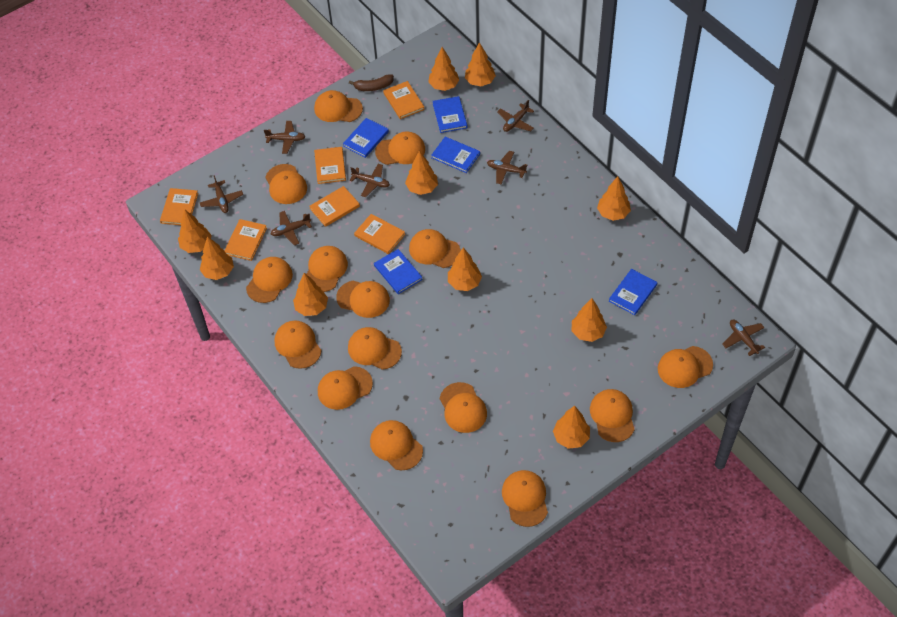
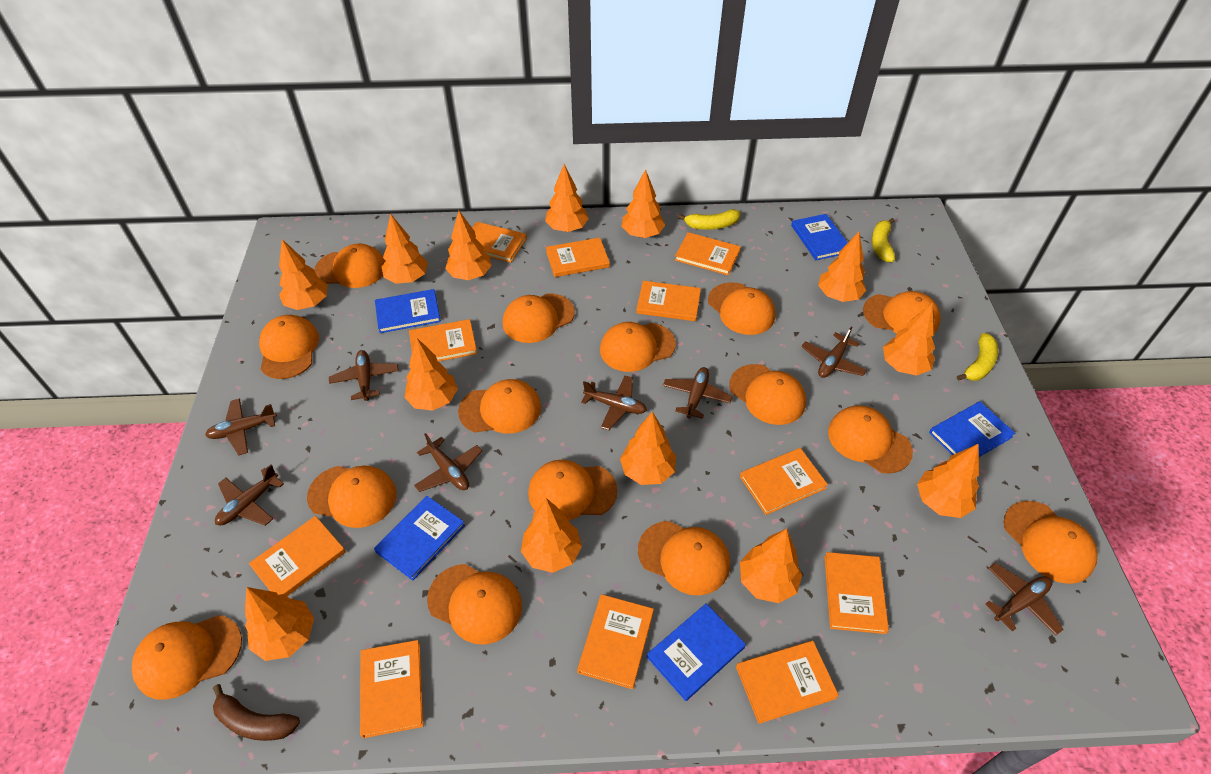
brown plane: 7 -> 8
orange book: 6 -> 11
orange tree: 10 -> 13
yellow banana: 0 -> 3

